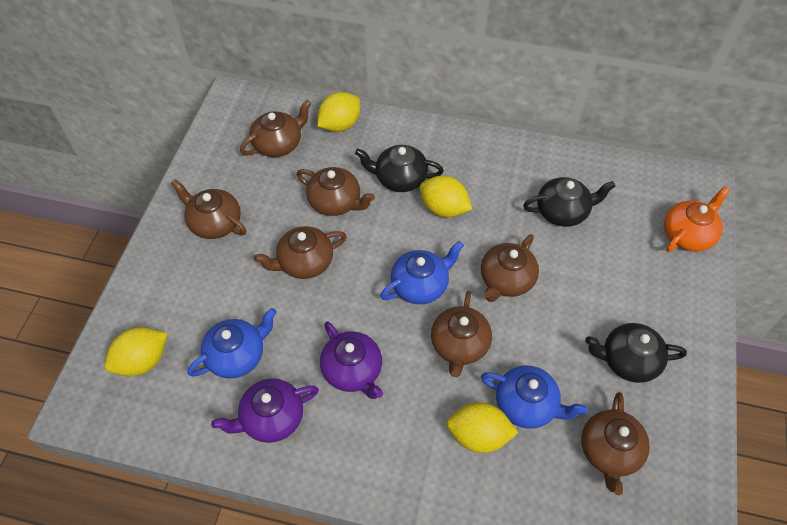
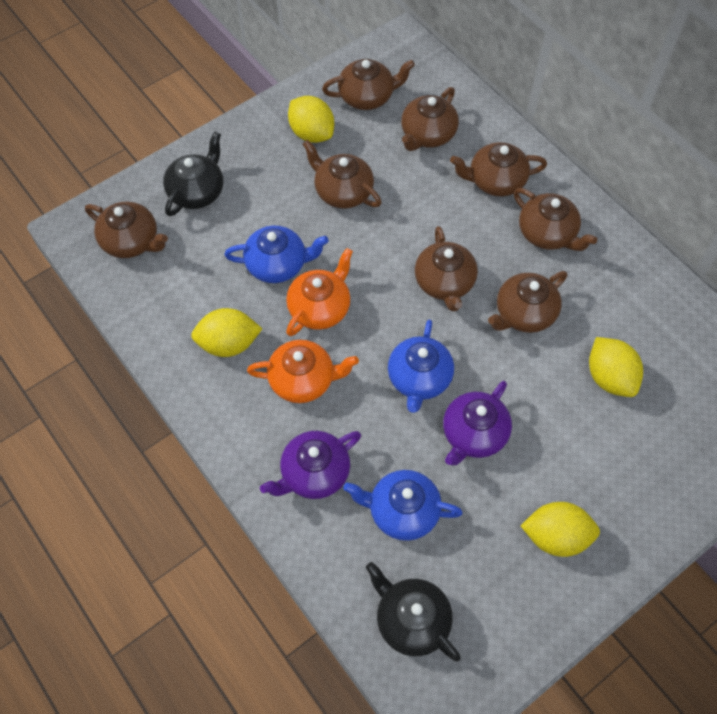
black teapot: 3 -> 2
brown teapot: 7 -> 8
orange teapot: 1 -> 2

